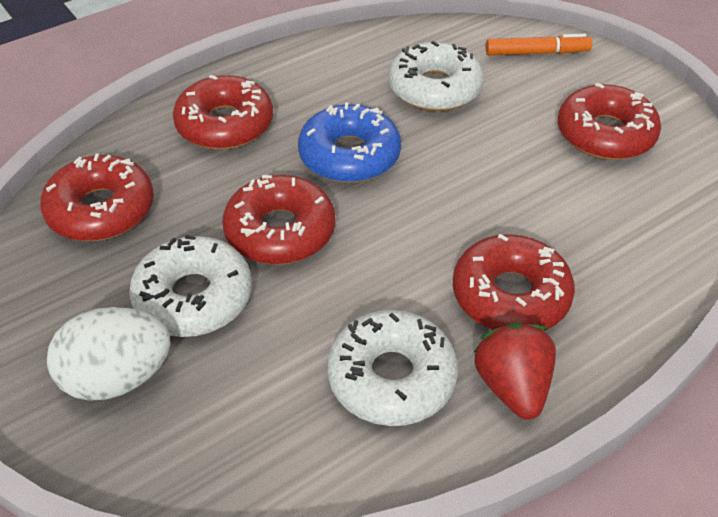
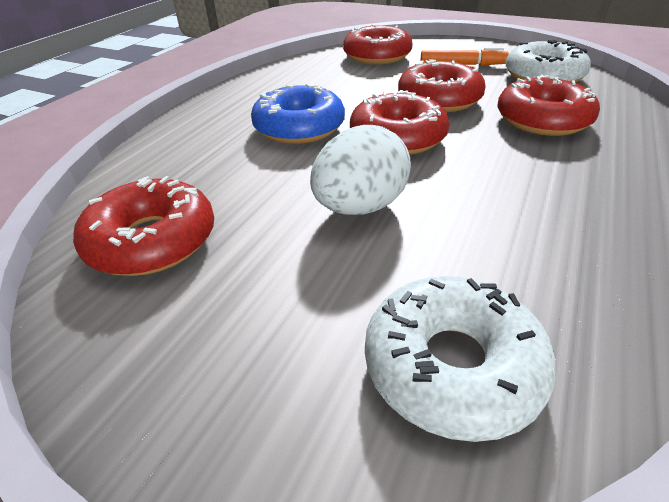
red strawberry: 1 -> 0
white donut: 3 -> 2

